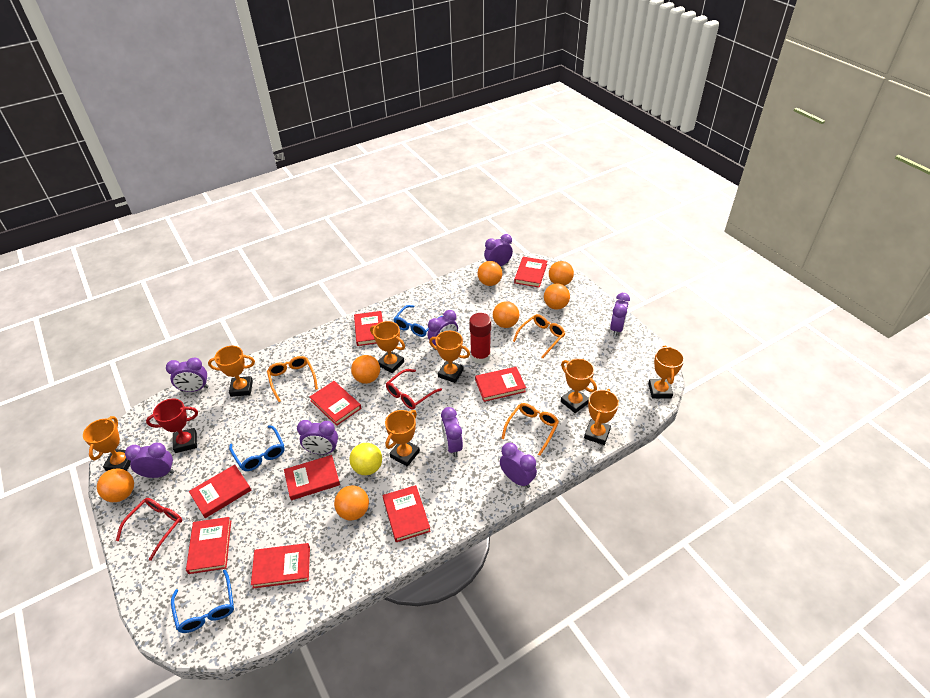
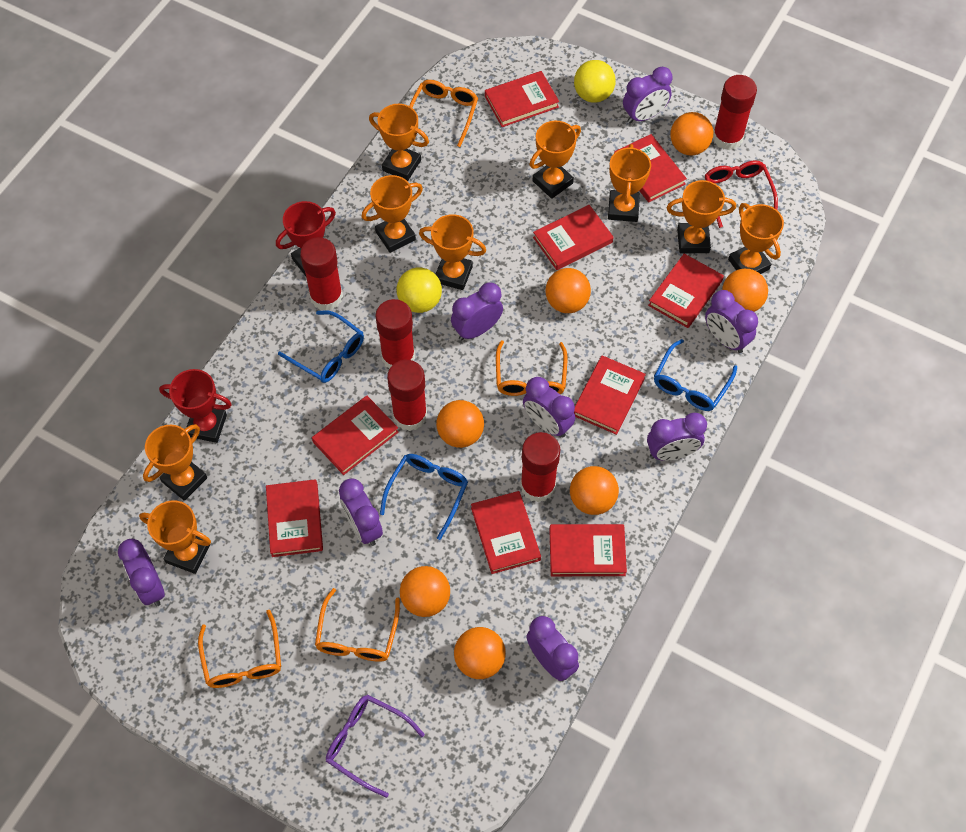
orange glasses: 3 -> 4
orange trophy: 8 -> 9
purple glasses: 0 -> 1
red glasses: 2 -> 1
red glue stick: 1 -> 5
red trophy: 1 -> 2
yellow ball: 1 -> 2

